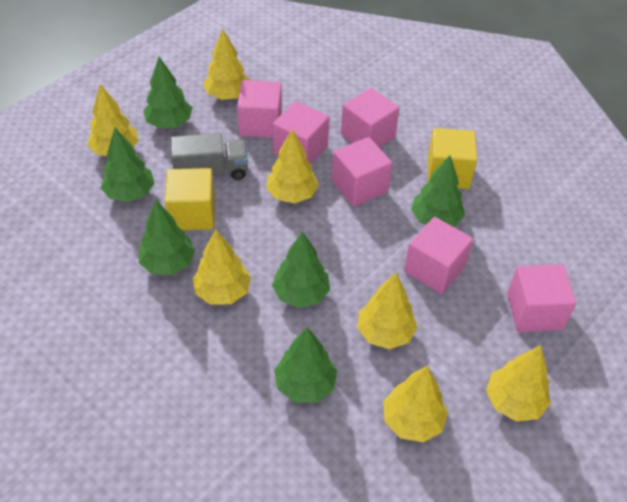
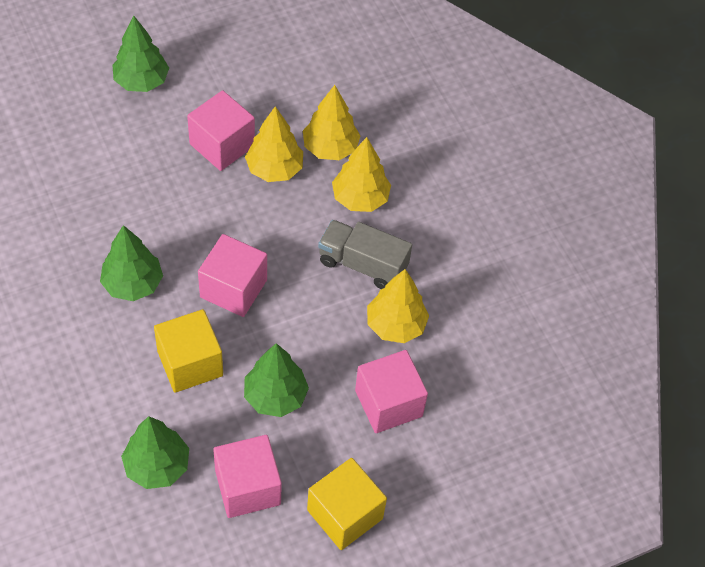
green tree: 6 -> 4
pink cube: 6 -> 4
yellow tree: 7 -> 4

